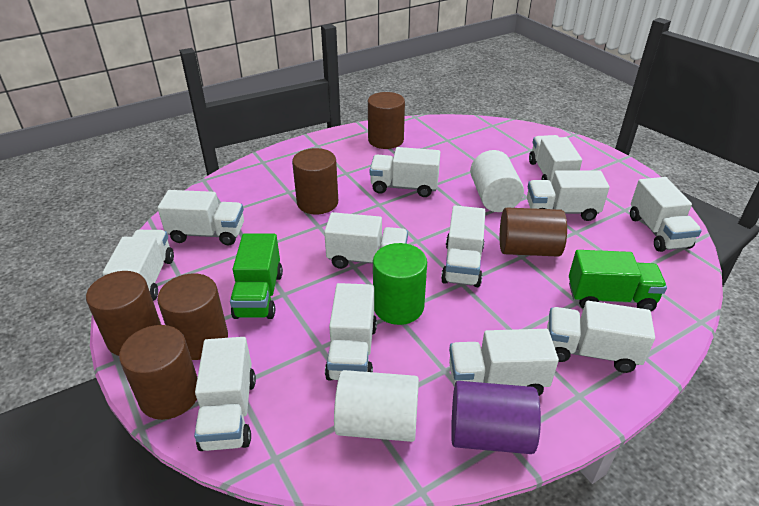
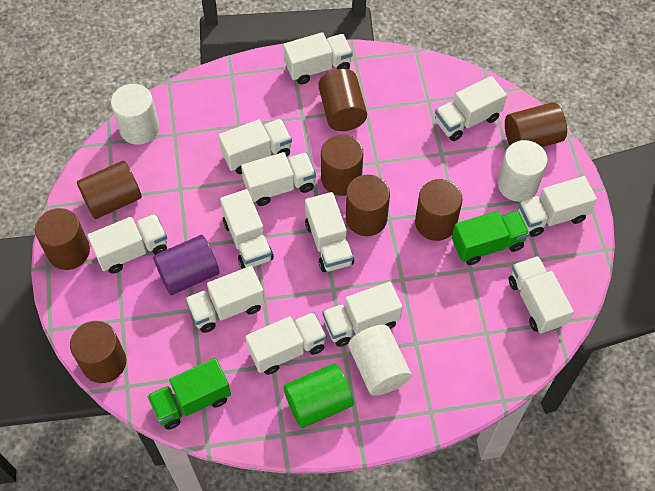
brown cylinder: 6 -> 8
white cylinder: 2 -> 3

